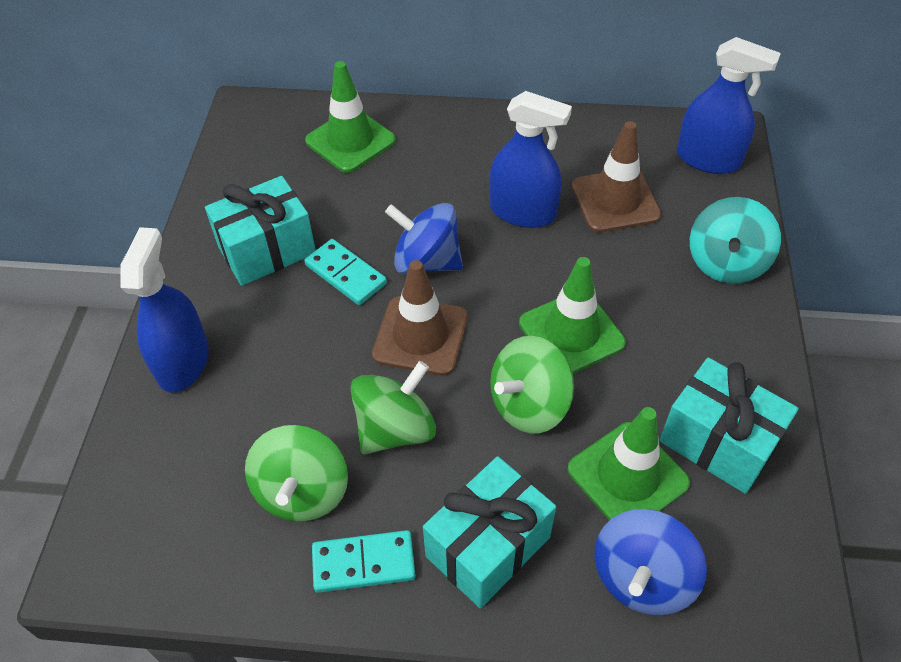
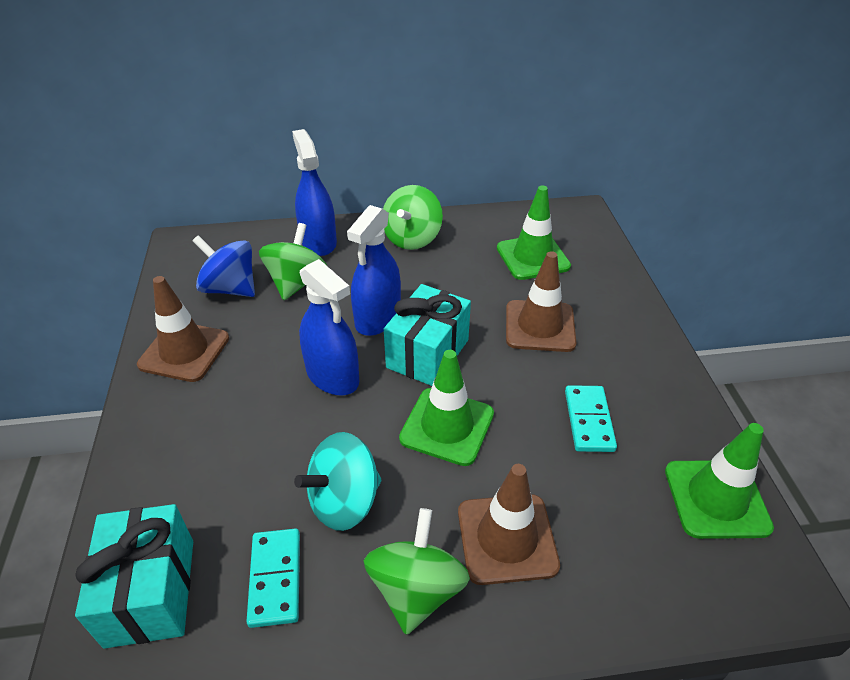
blue spinning top: 2 -> 1
brown traffic cone: 2 -> 3
turquoise gift: 3 -> 2

